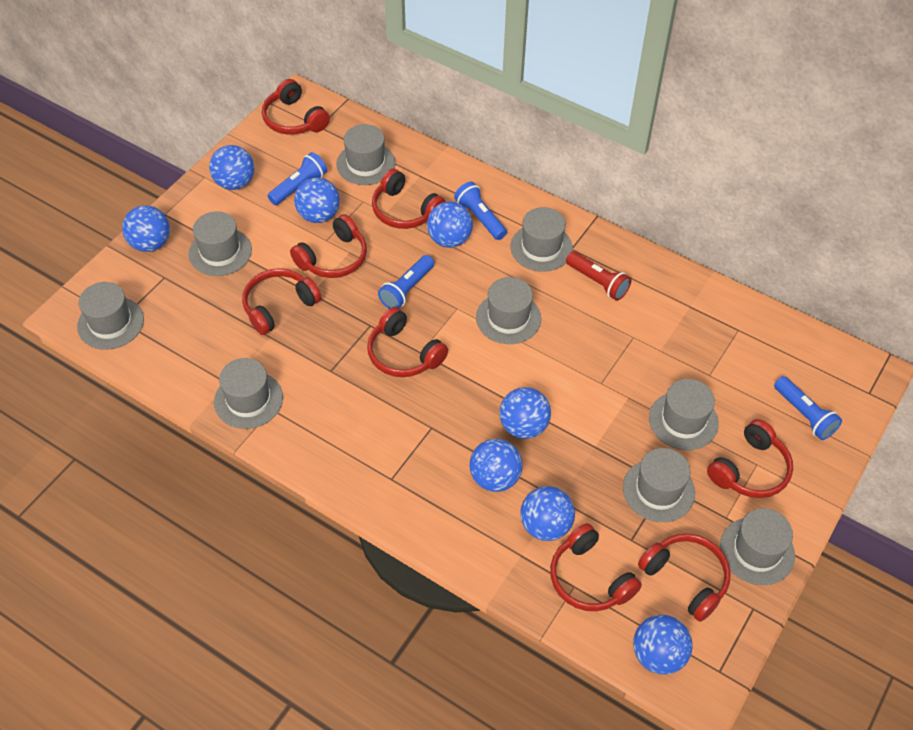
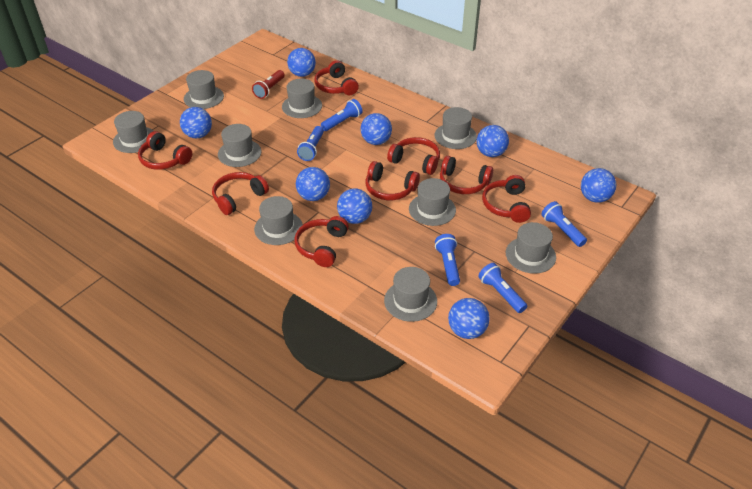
blue flashlight: 4 -> 5

